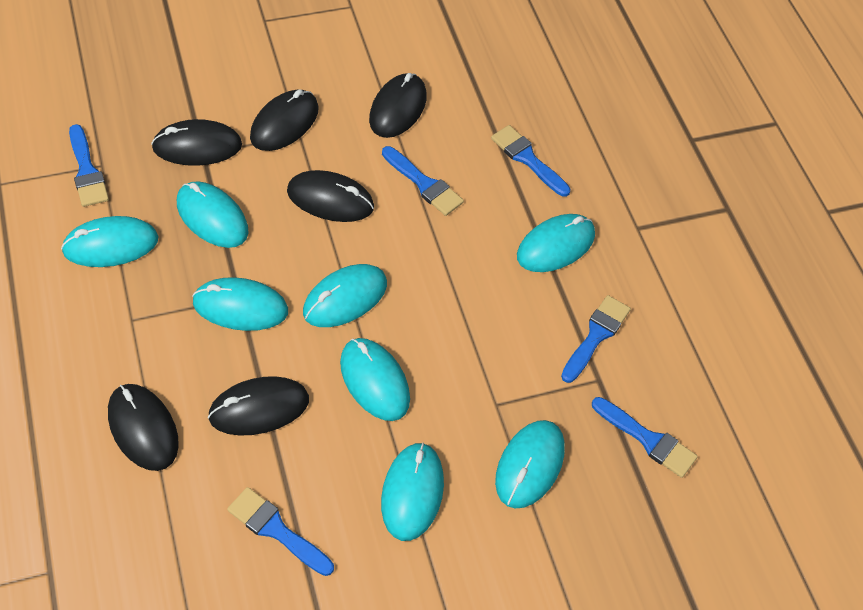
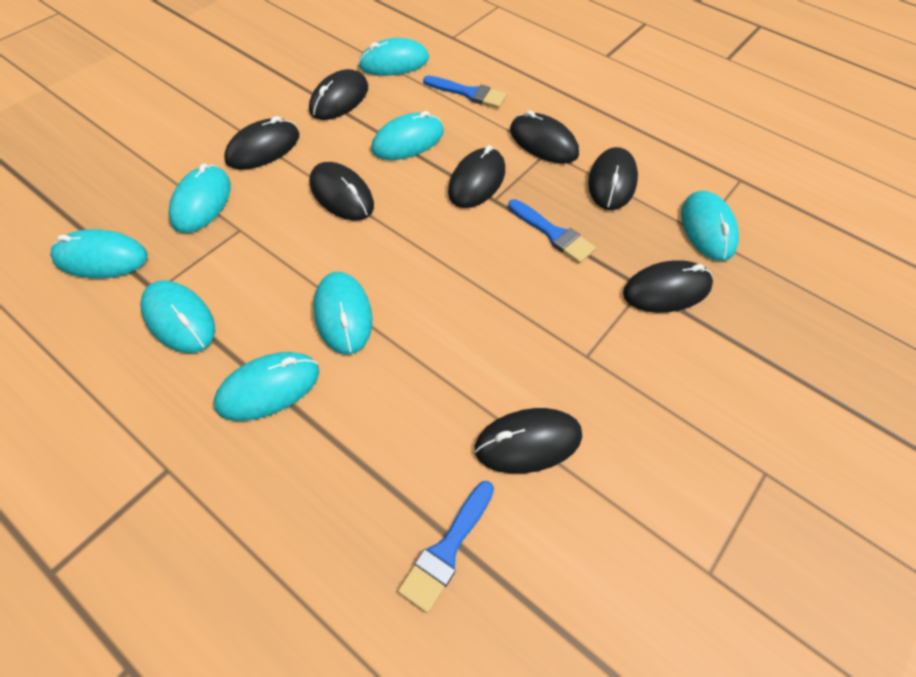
black mouse: 6 -> 8
blue brush: 6 -> 3

